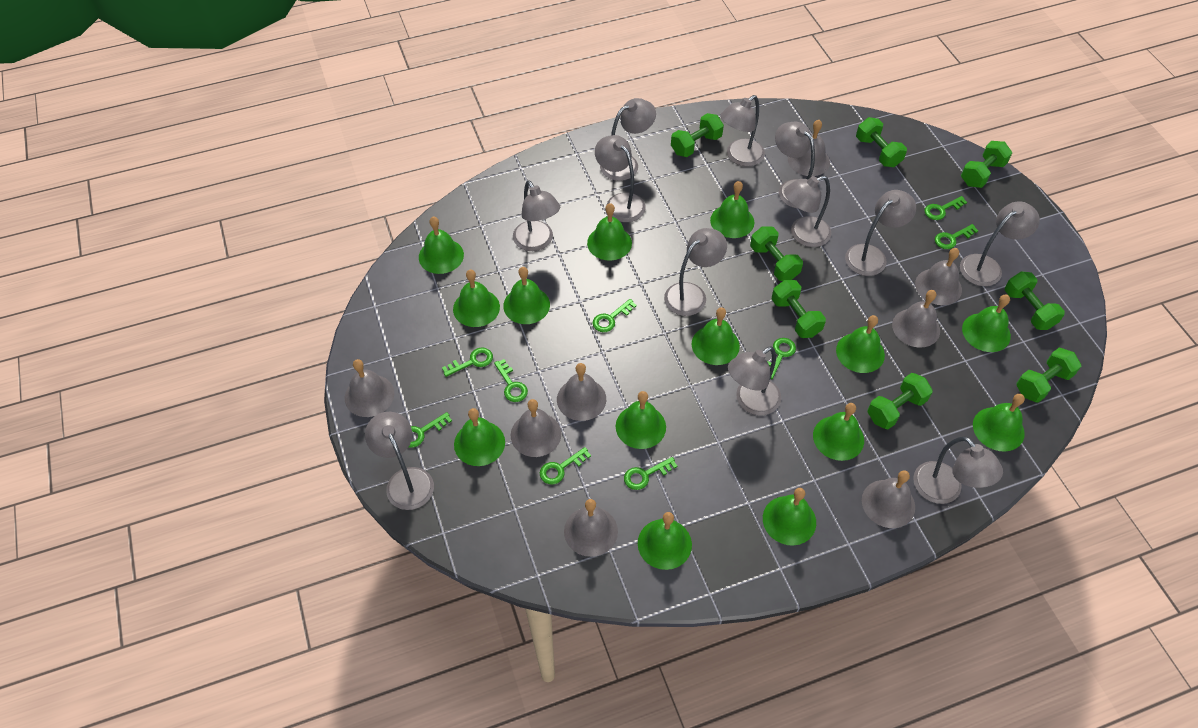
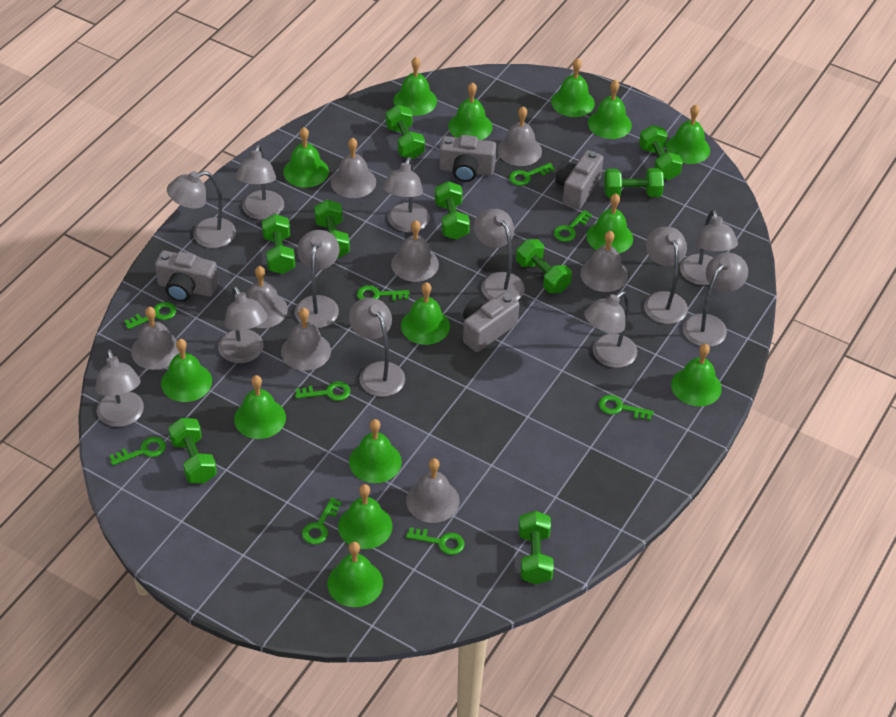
green dumbbell: 8 -> 9
grey camera: 0 -> 4

